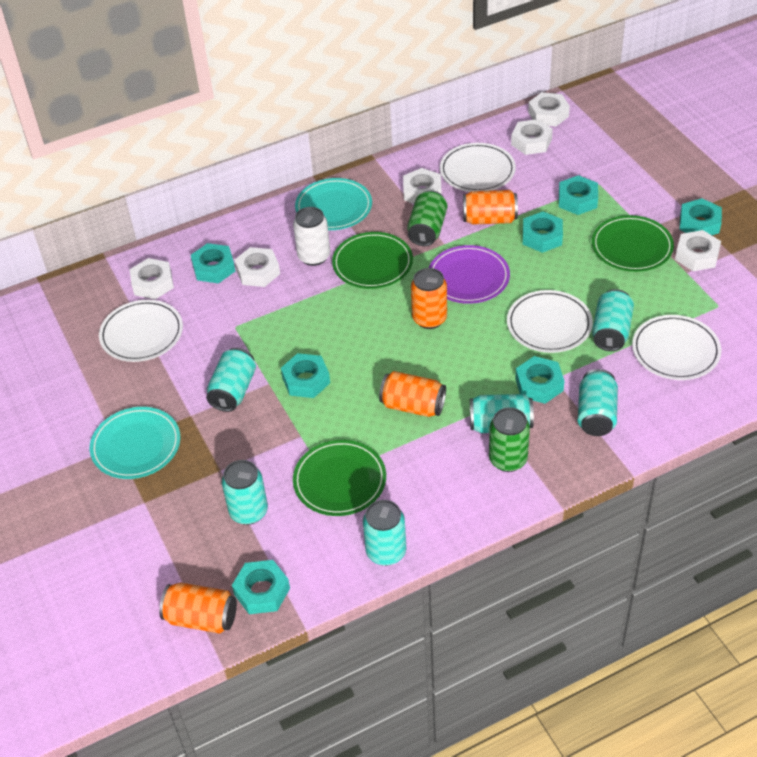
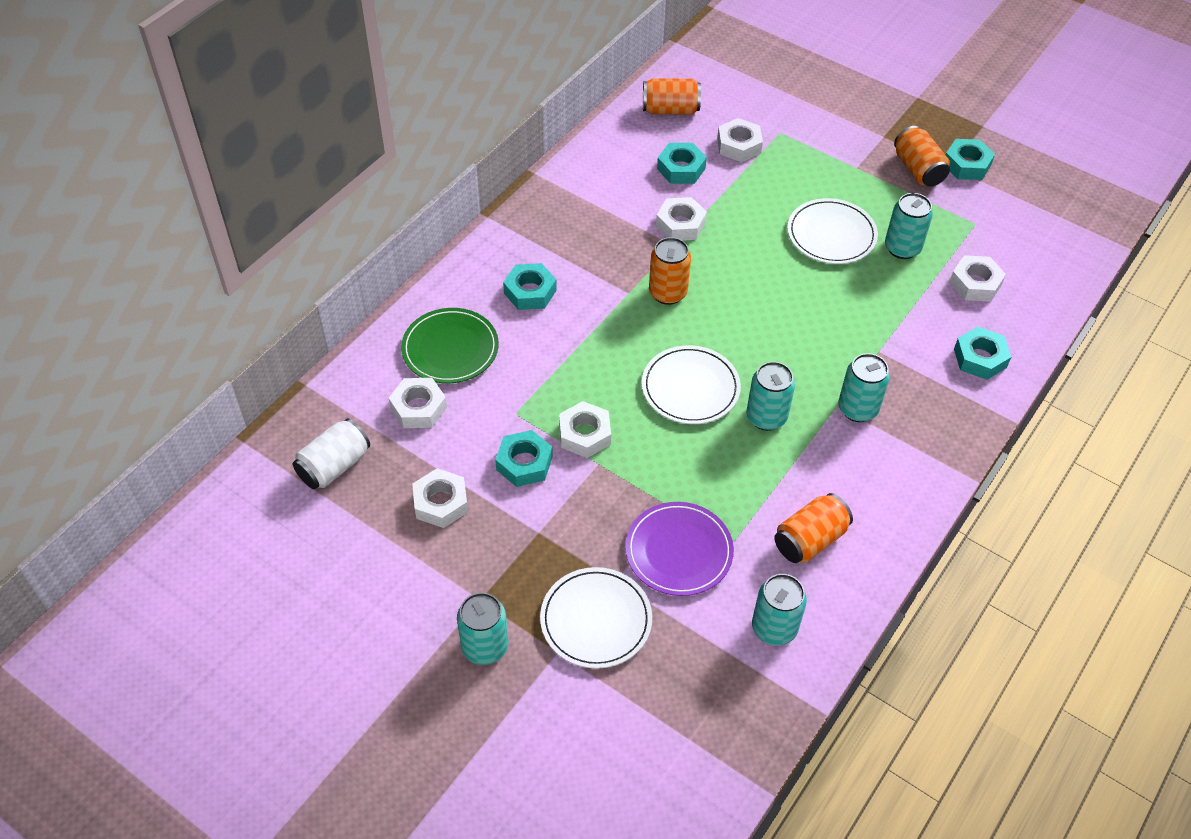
green can: 2 -> 0
green plate: 3 -> 1
turquoise can: 6 -> 5
turquoise nut: 7 -> 5
turquoise plate: 2 -> 0
white plate: 4 -> 3

